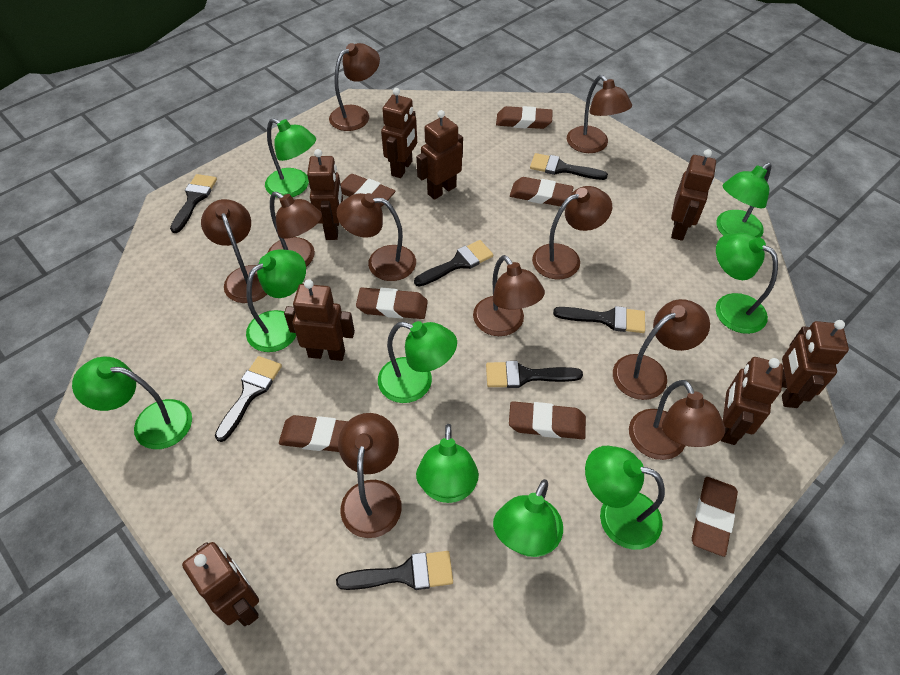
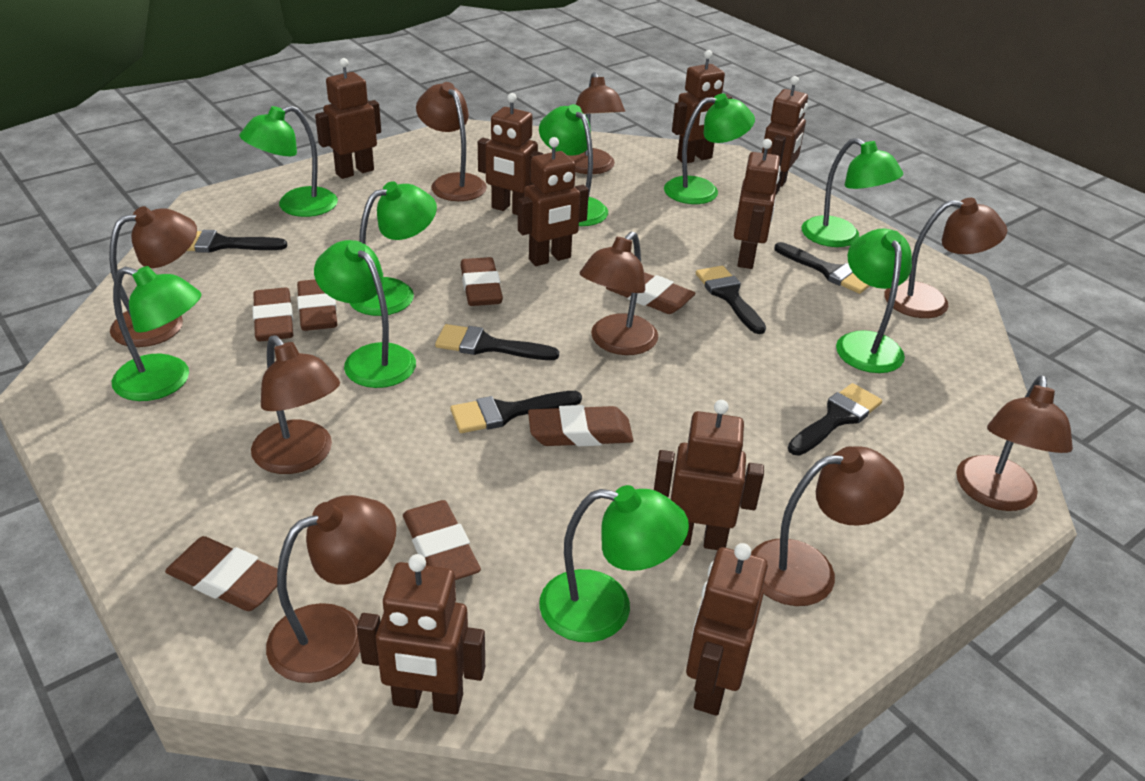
black brush: 7 -> 6
brown lamp: 10 -> 9
brown robot: 8 -> 9

